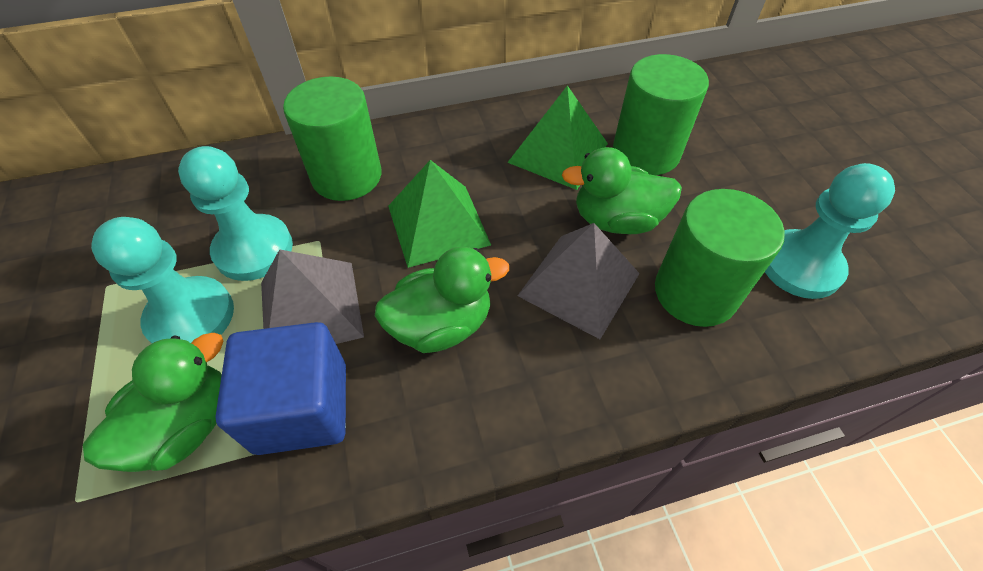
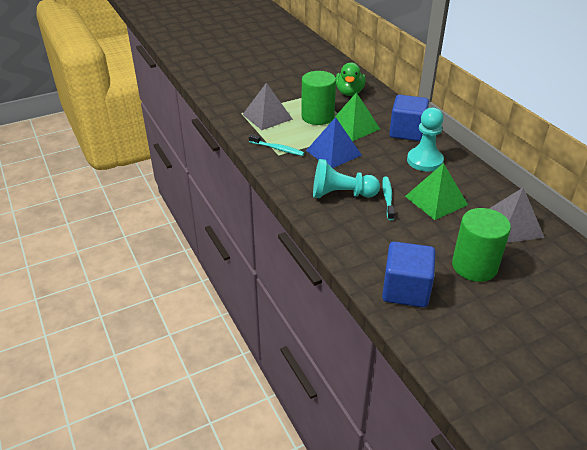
blue cube: 1 -> 2
blue pyramid: 0 -> 1
green cylinder: 3 -> 2
green duck: 3 -> 1
turquoise pawn: 3 -> 2
turquoise toothbrush: 0 -> 2

